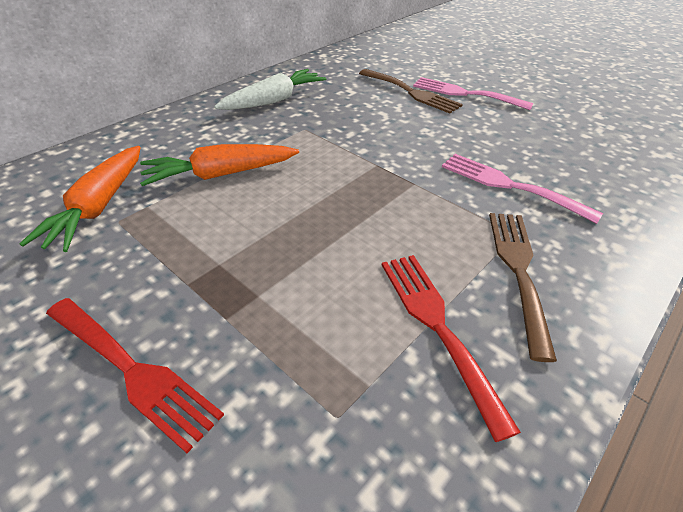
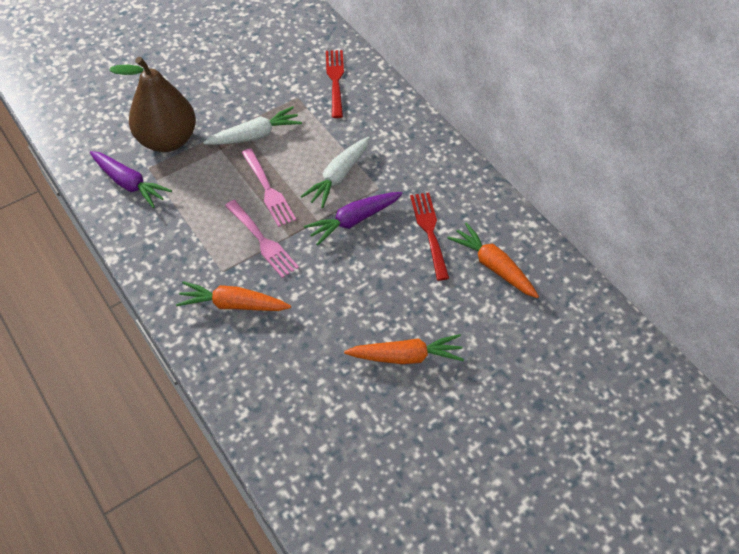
brown fork: 2 -> 0
brown pear: 0 -> 1
orange carrot: 2 -> 3
purple carrot: 0 -> 2
white carrot: 1 -> 2

